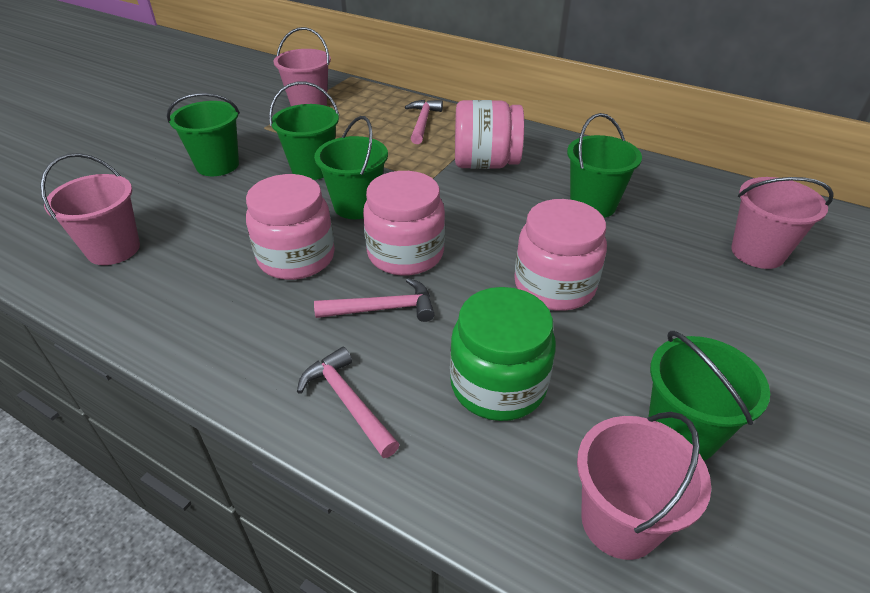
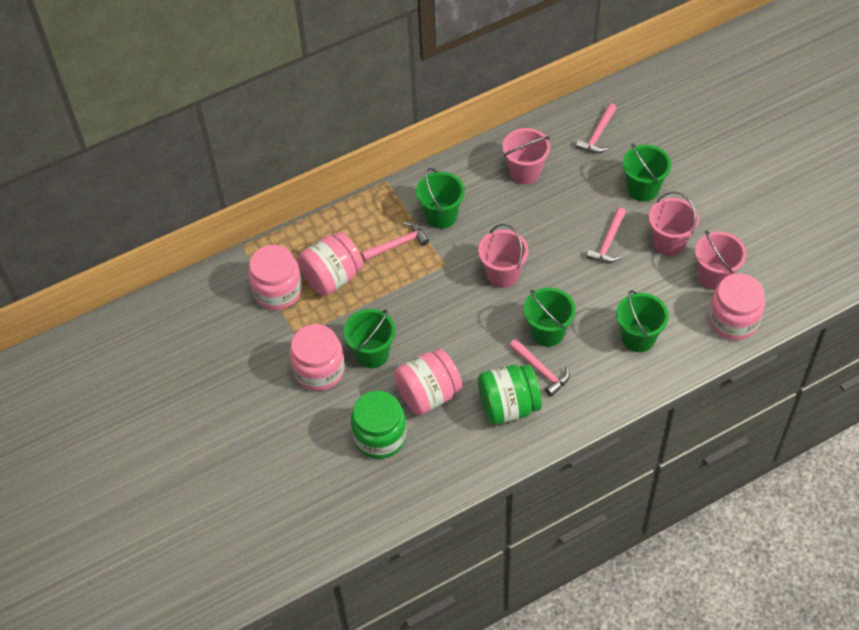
green jar: 1 -> 2
pink hammer: 3 -> 4
pink jar: 4 -> 5

